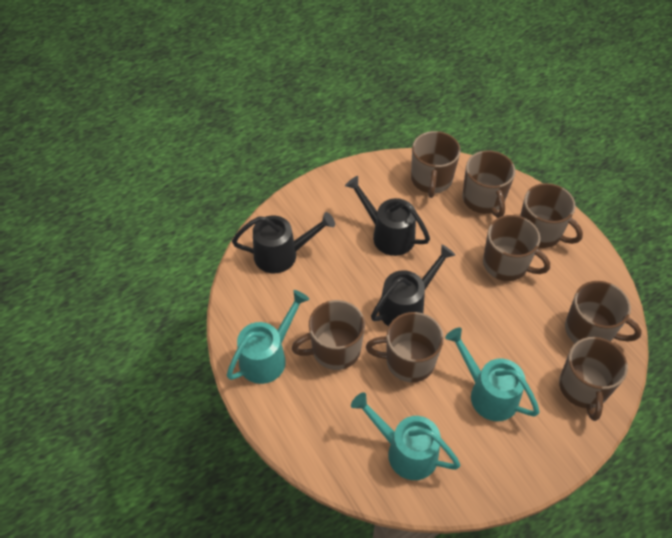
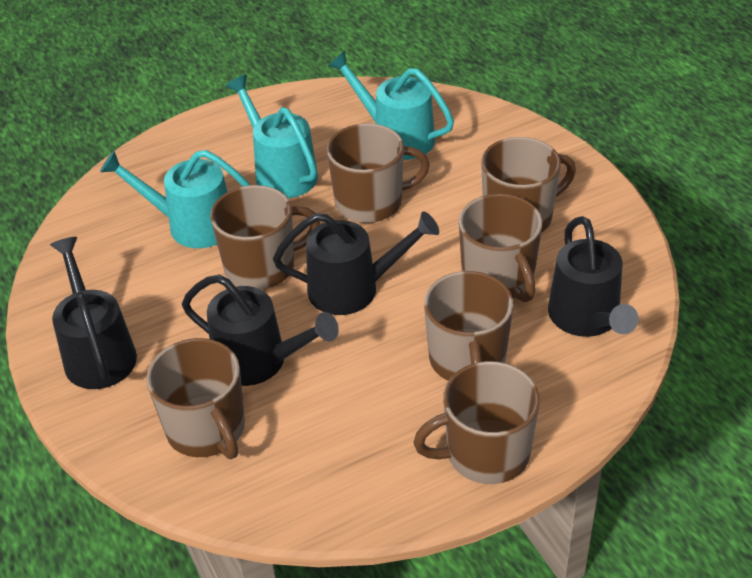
black watering can: 3 -> 4
brown mug: 8 -> 7

